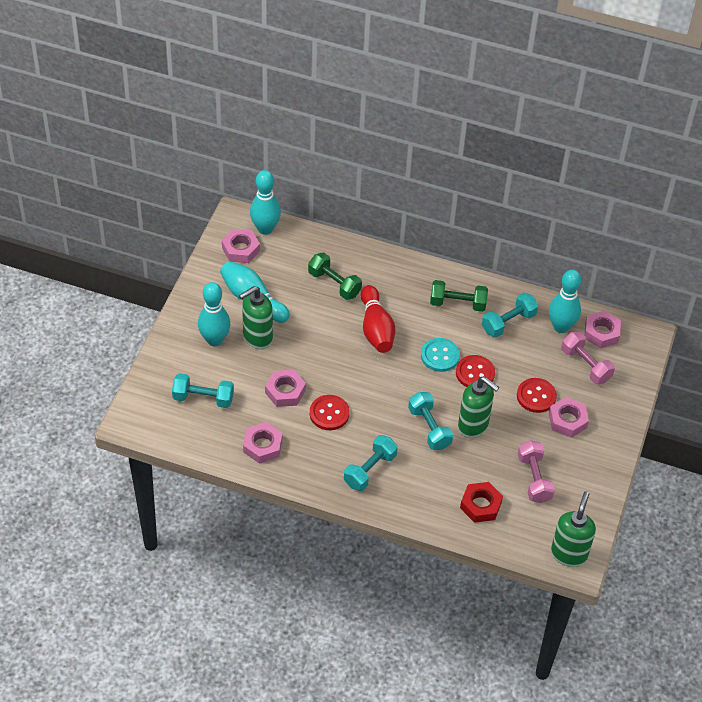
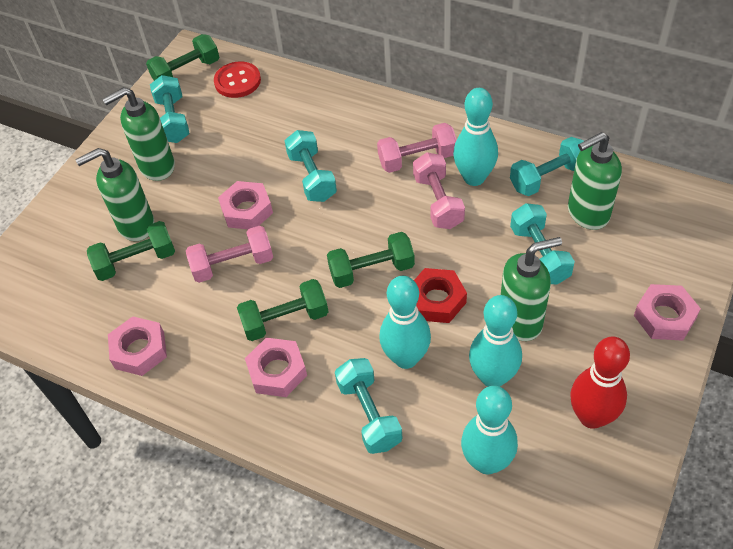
green dumbbell: 2 -> 4
green soap dispenser: 3 -> 4
pink dumbbell: 2 -> 3
pink nut: 5 -> 4
red button: 3 -> 1
turquoise button: 1 -> 0
turquoise dumbbell: 4 -> 5

